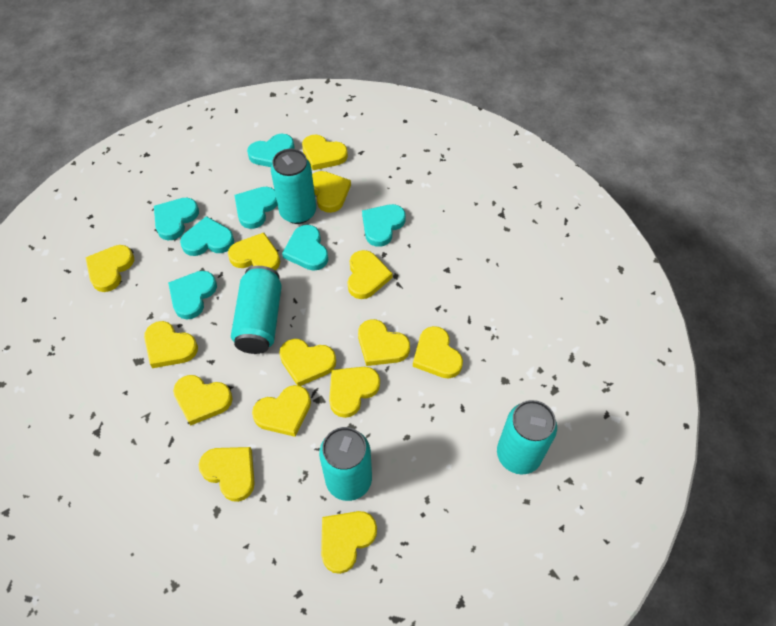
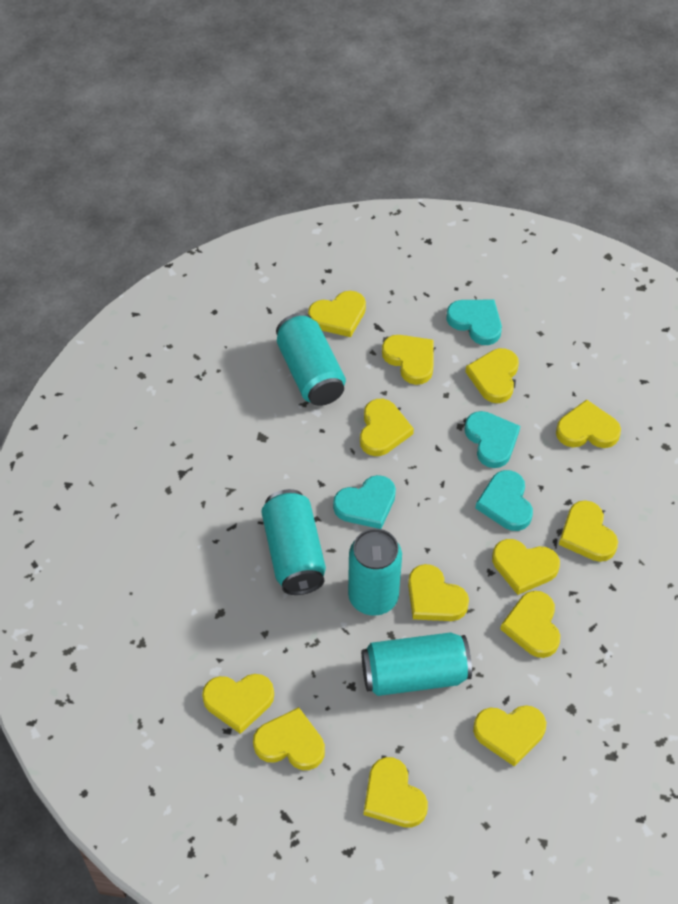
turquoise heart: 7 -> 4
yellow heart: 14 -> 13

